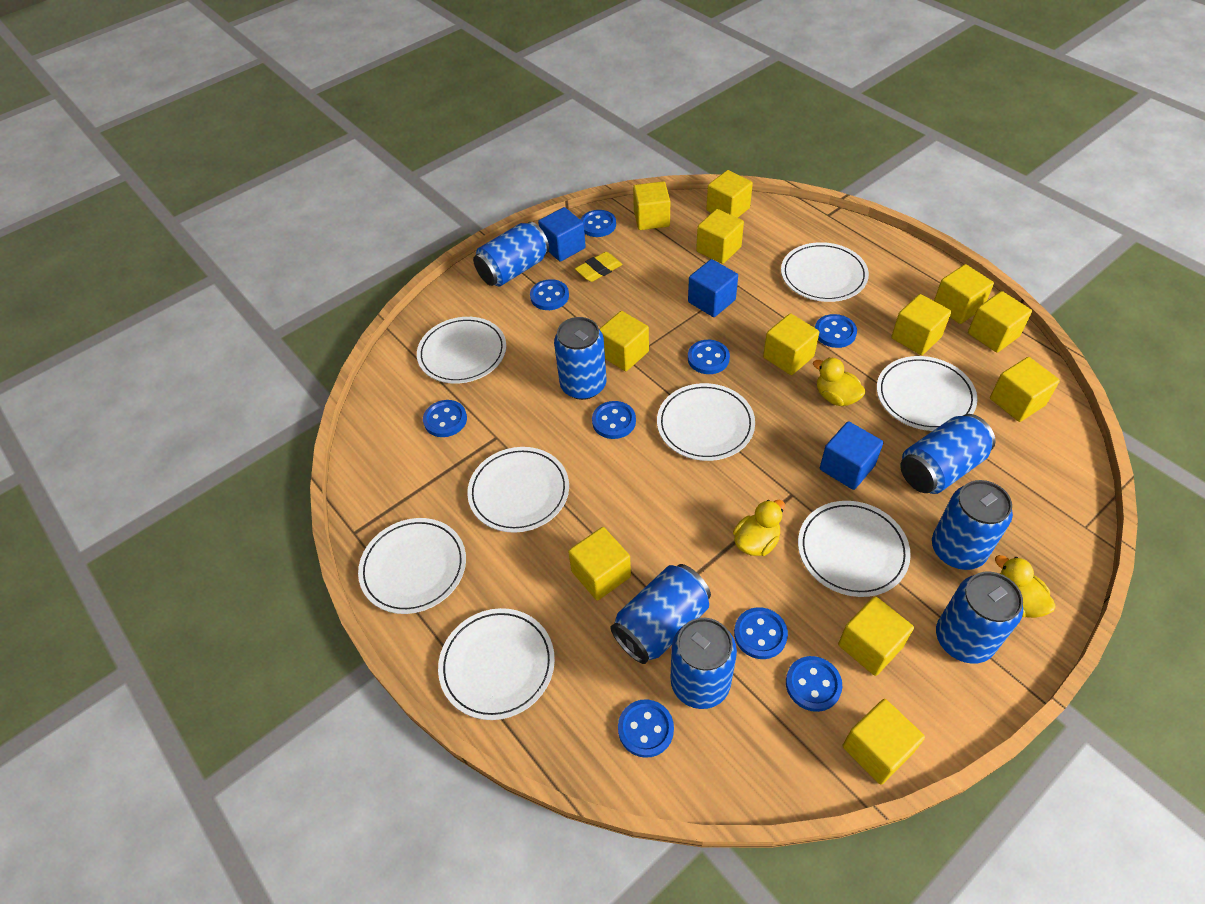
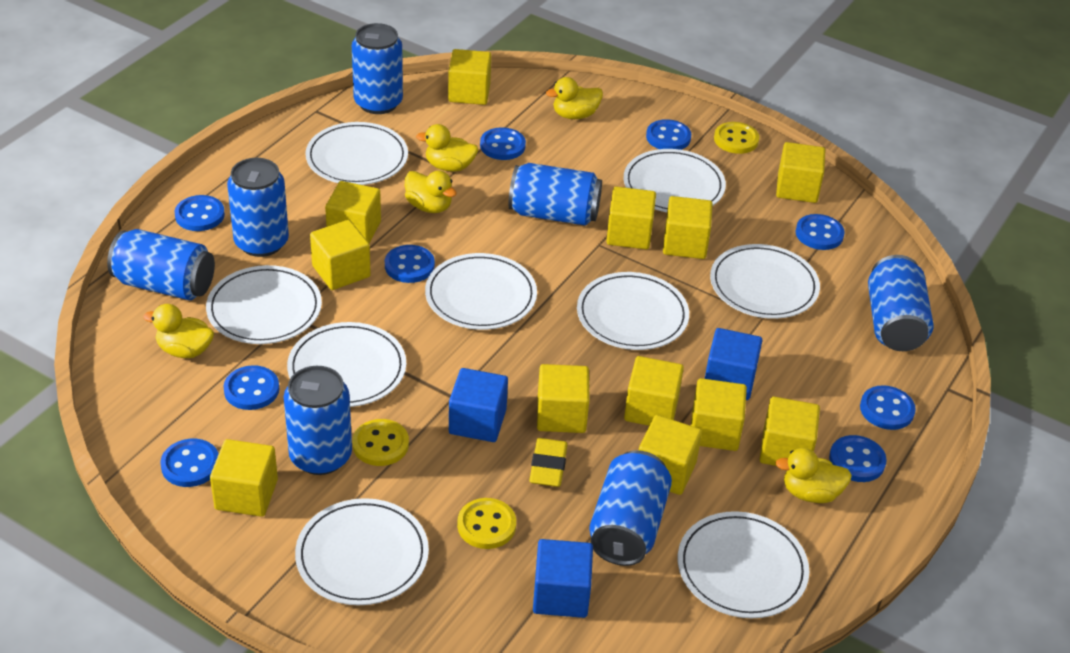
white plate: 8 -> 9
yellow button: 0 -> 3
yellow duck: 3 -> 5

